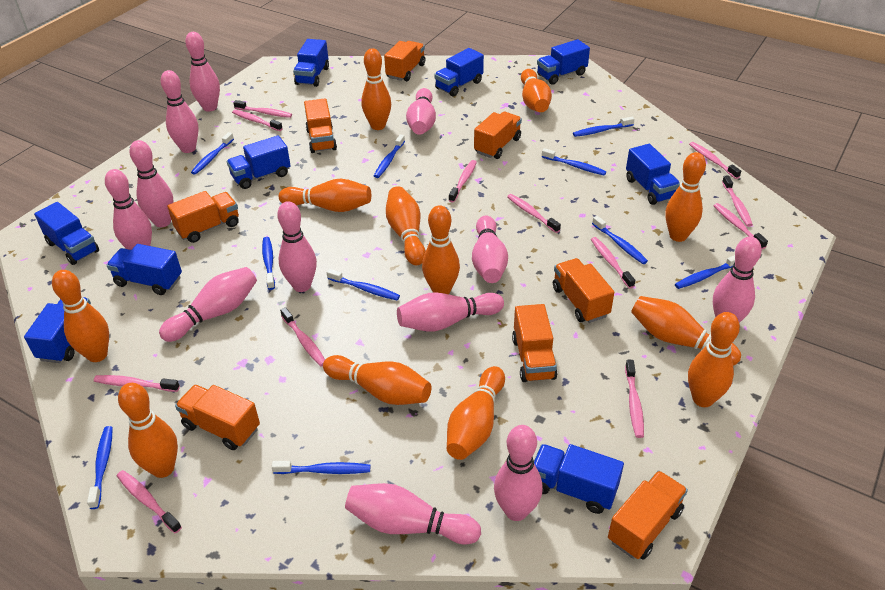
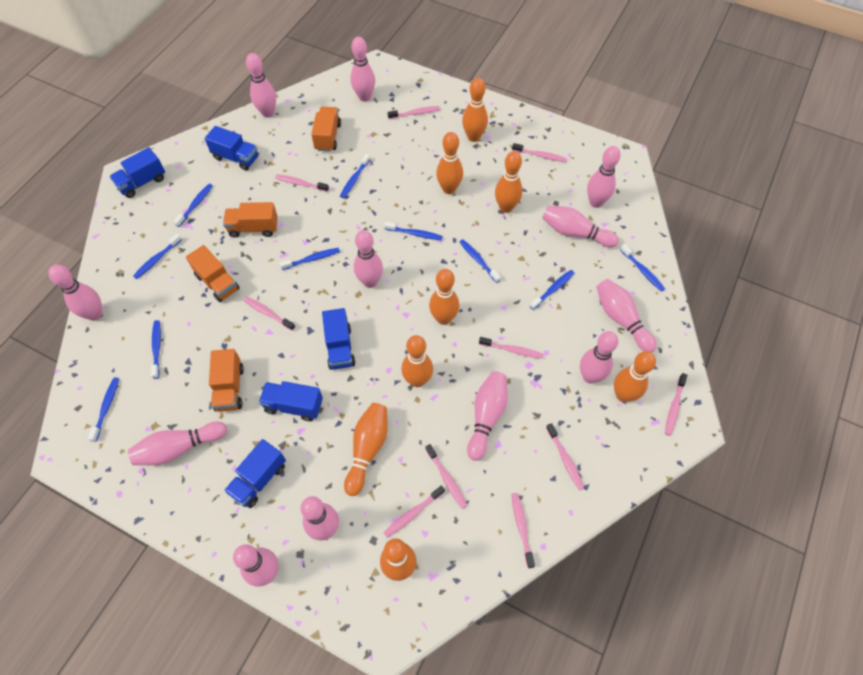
blue truck: 9 -> 5
orange bowling pin: 12 -> 8
orange truck: 8 -> 4
pink toothbrush: 12 -> 10

